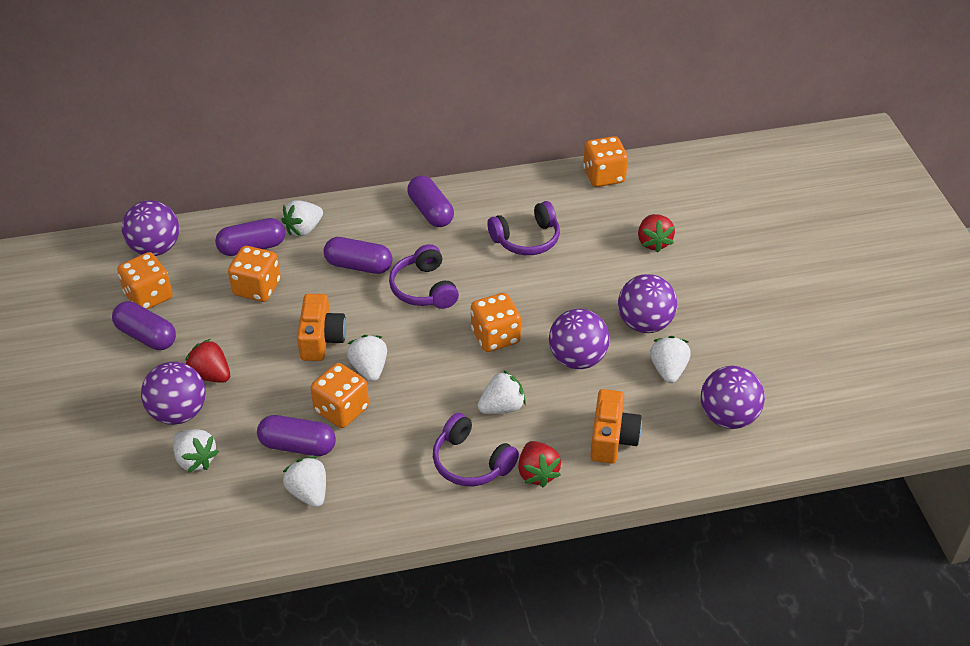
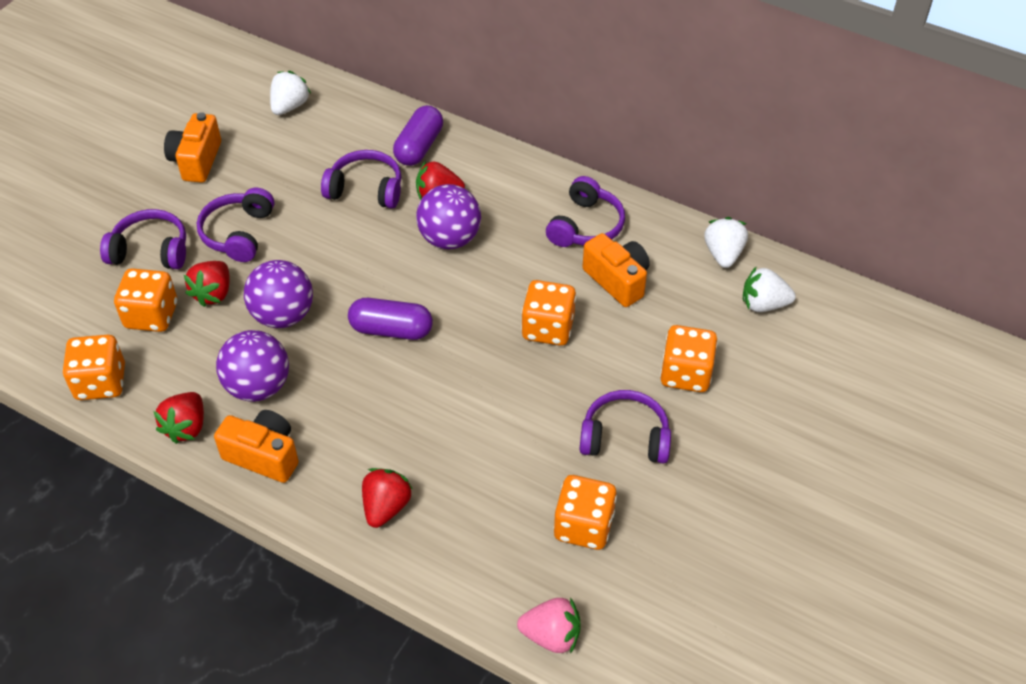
orange camera: 2 -> 3
pink strawberry: 0 -> 1
purple ball: 5 -> 3
purple capsule: 5 -> 2
purple headphones: 3 -> 5
red strawberry: 3 -> 4
white strawberry: 6 -> 3

